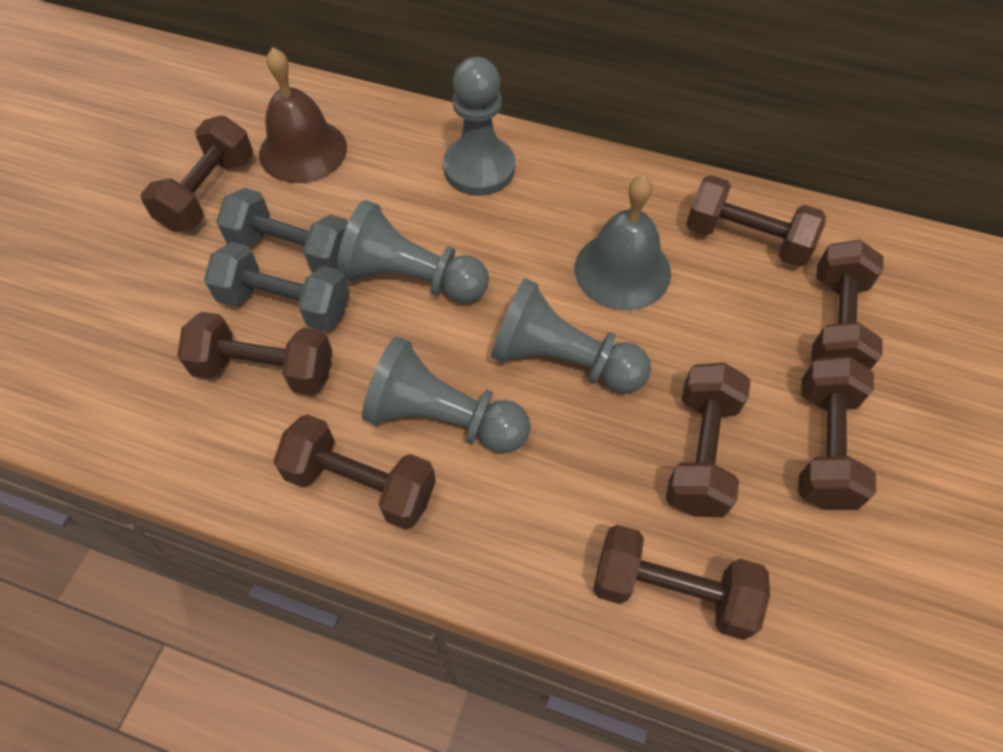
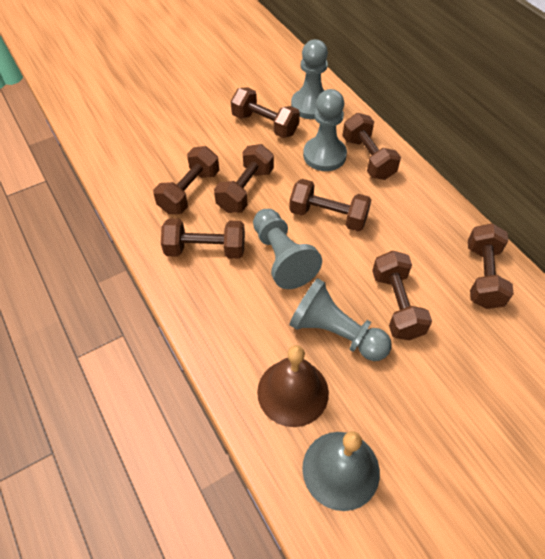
grey dumbbell: 2 -> 0

